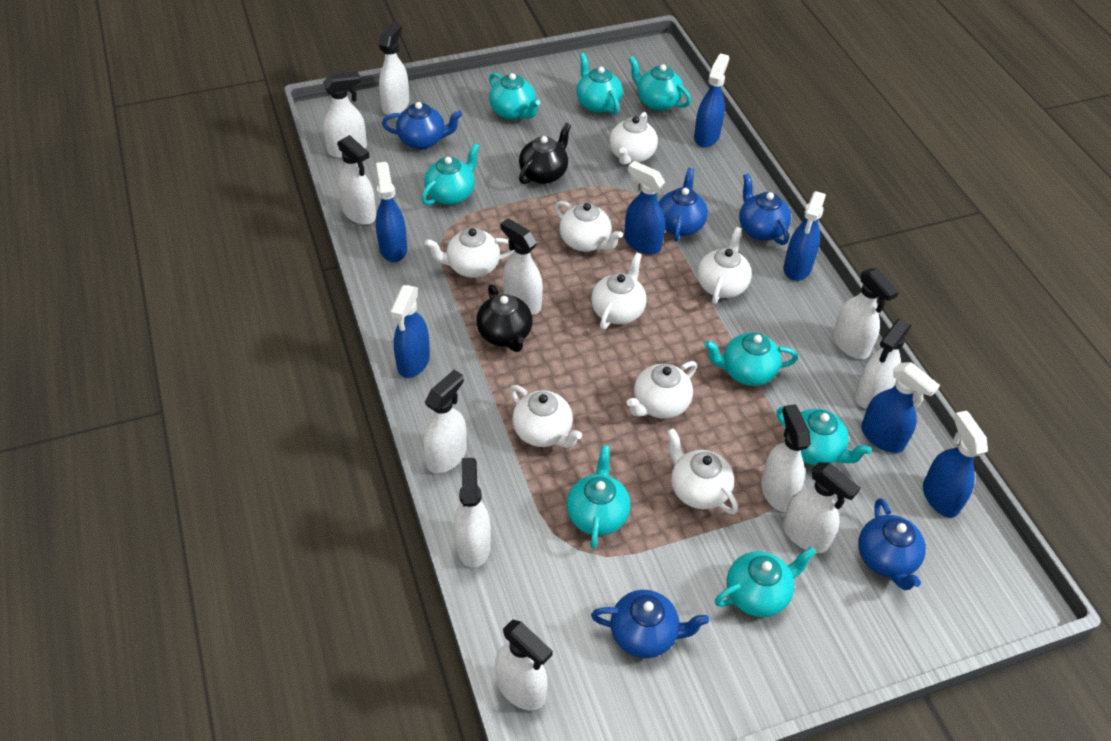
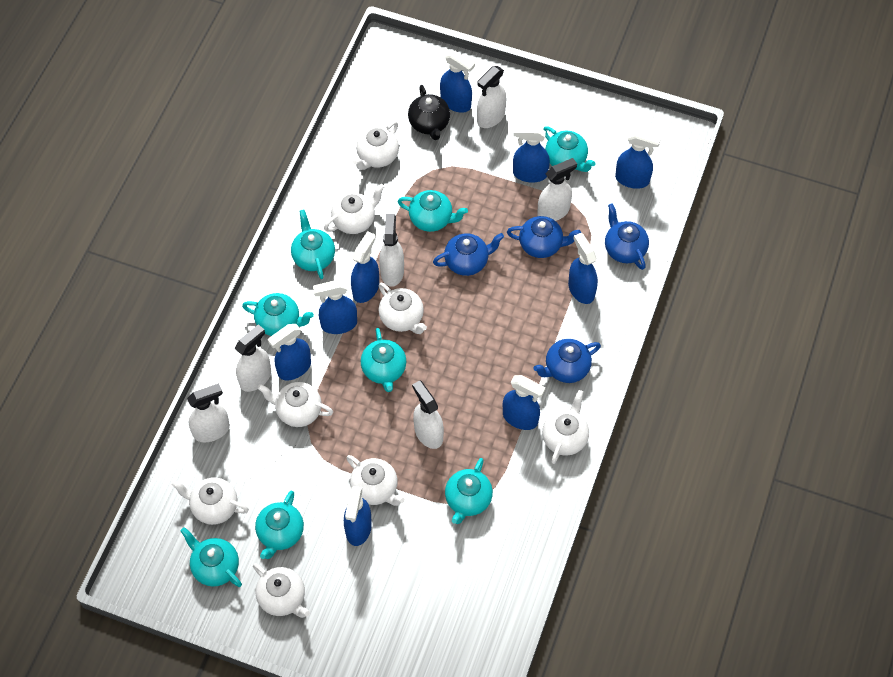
black teapot: 2 -> 1
blue spray bottle: 7 -> 9
blue teapot: 5 -> 4
white spray bottle: 11 -> 6

